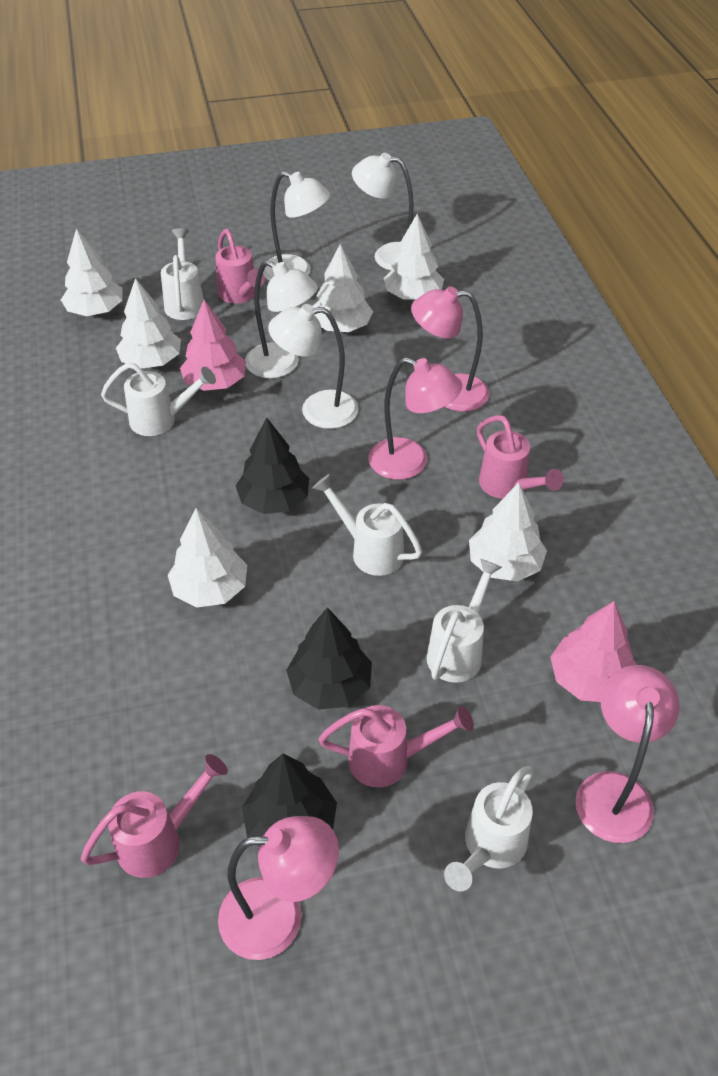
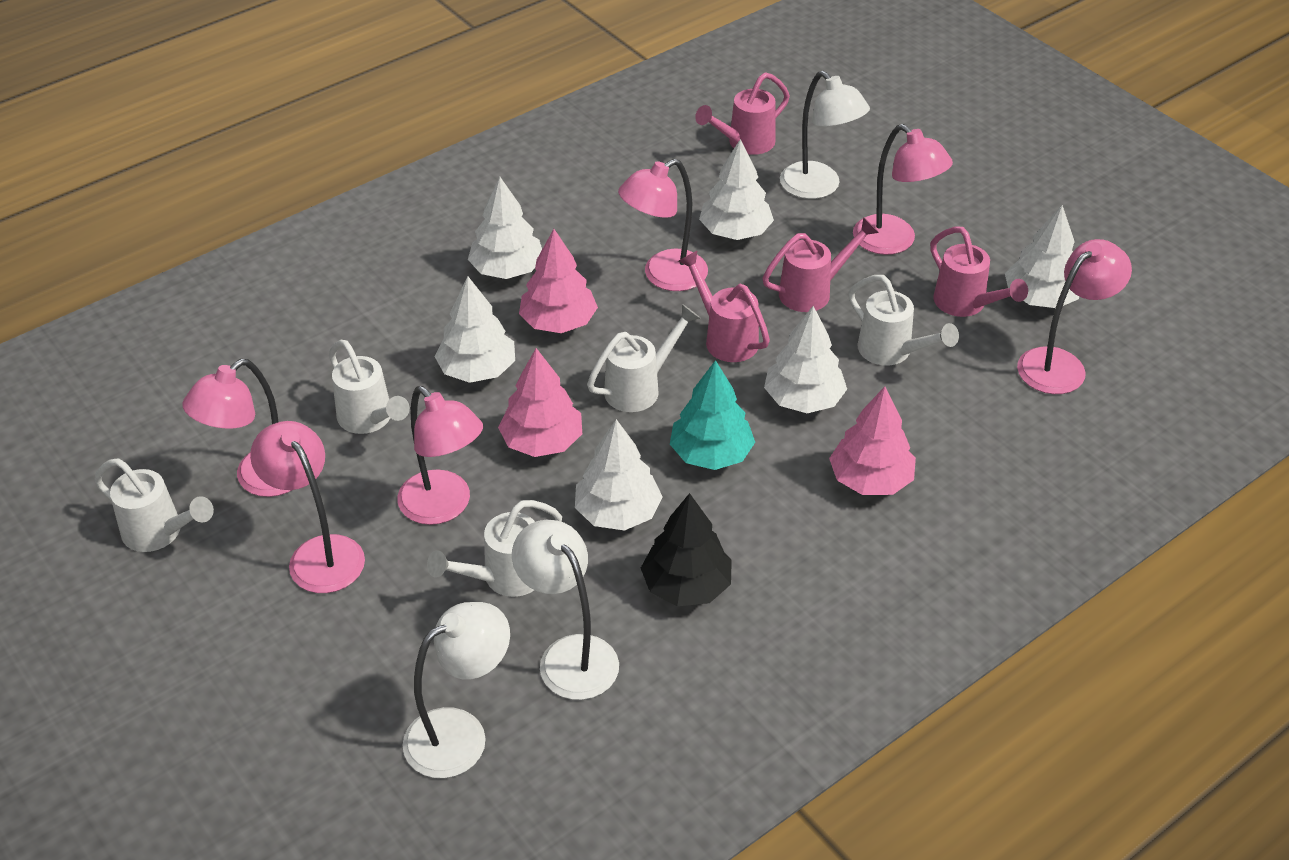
black tree: 3 -> 1
pink lamp: 4 -> 6
pink tree: 2 -> 3
turquoise tree: 0 -> 1
white lamp: 4 -> 3

